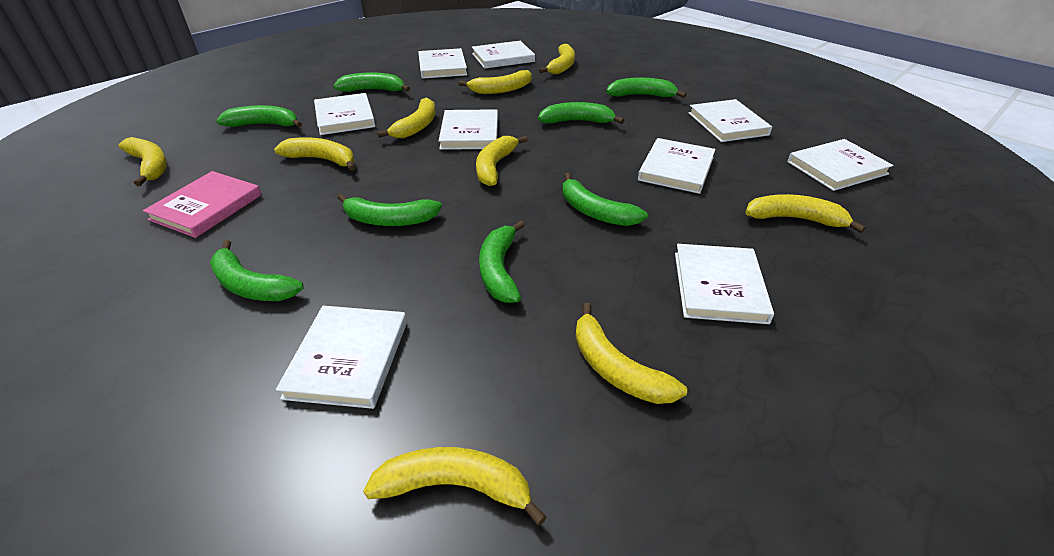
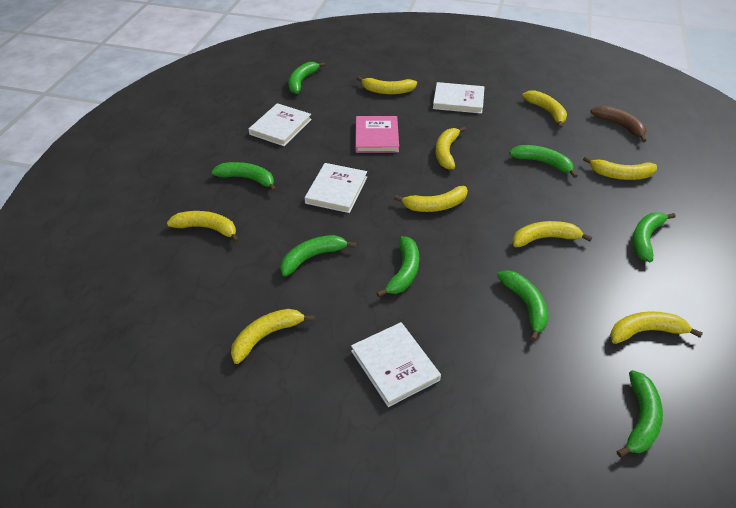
brown banana: 0 -> 1
white book: 9 -> 4

